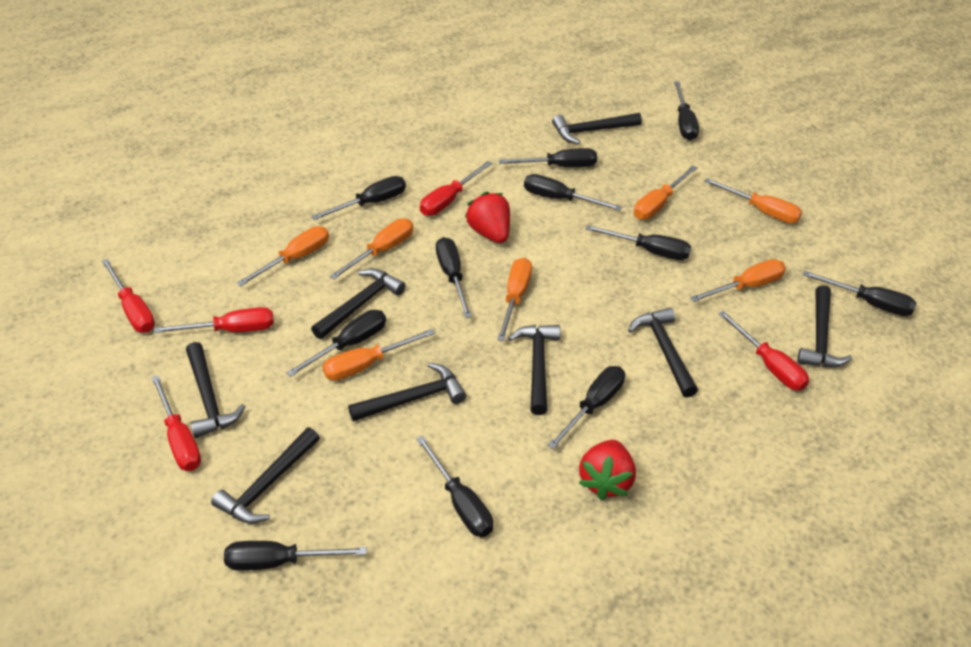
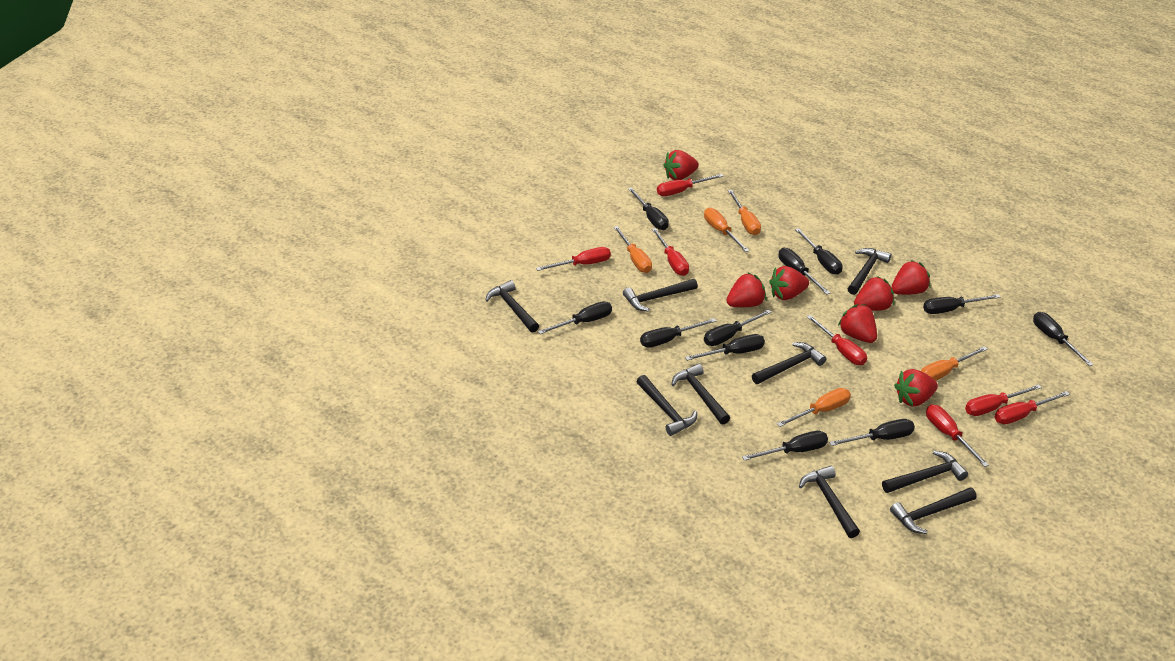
black hammer: 8 -> 9
orange screwdriver: 7 -> 5
red screwdriver: 5 -> 7
red strawberry: 2 -> 7

